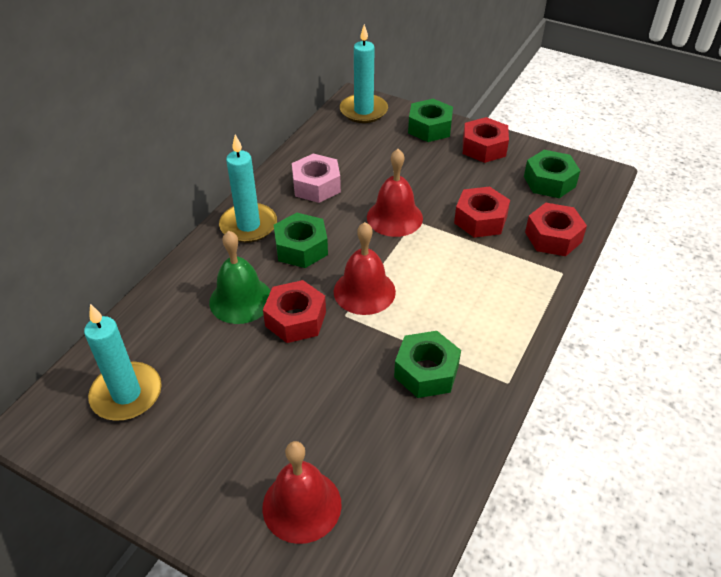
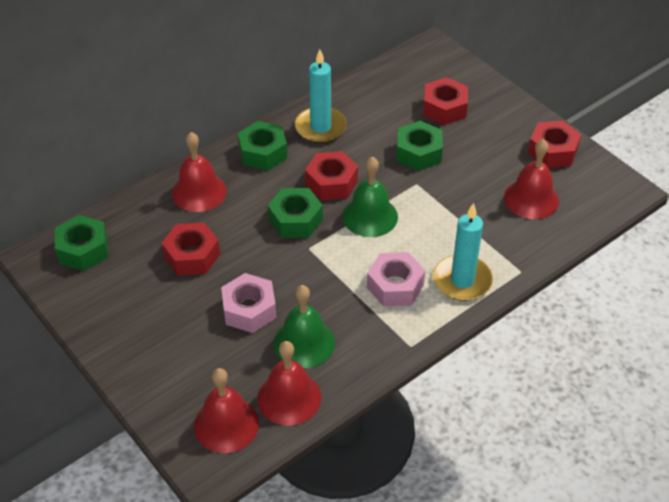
green bell: 1 -> 2
pink nut: 1 -> 2
red bell: 3 -> 4
turquoise candle: 3 -> 2

